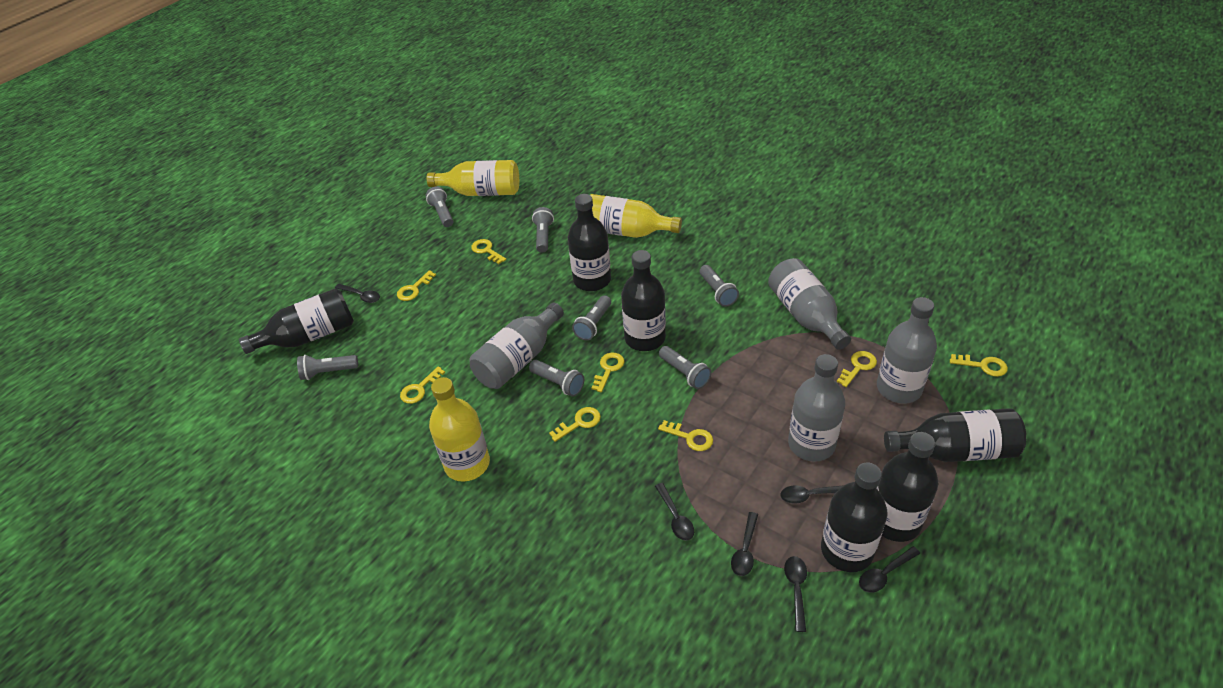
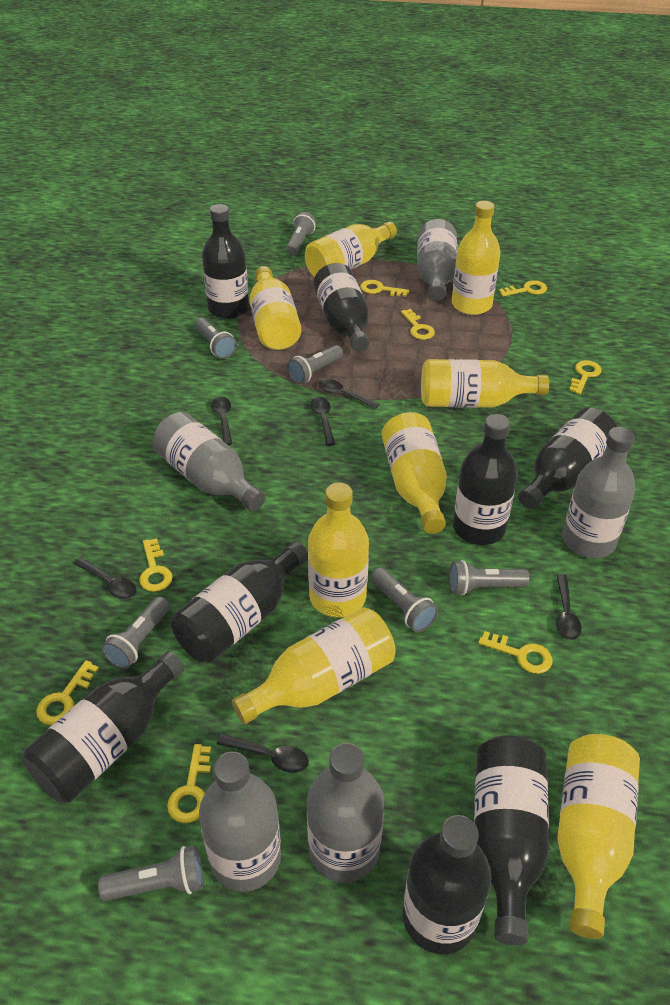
black bottle: 6 -> 8
grey bottle: 4 -> 5
yellow bottle: 3 -> 8

